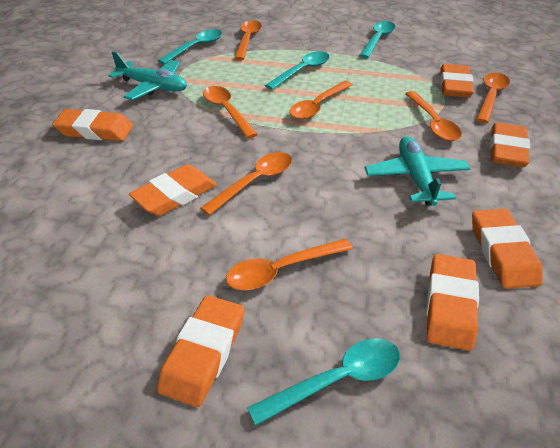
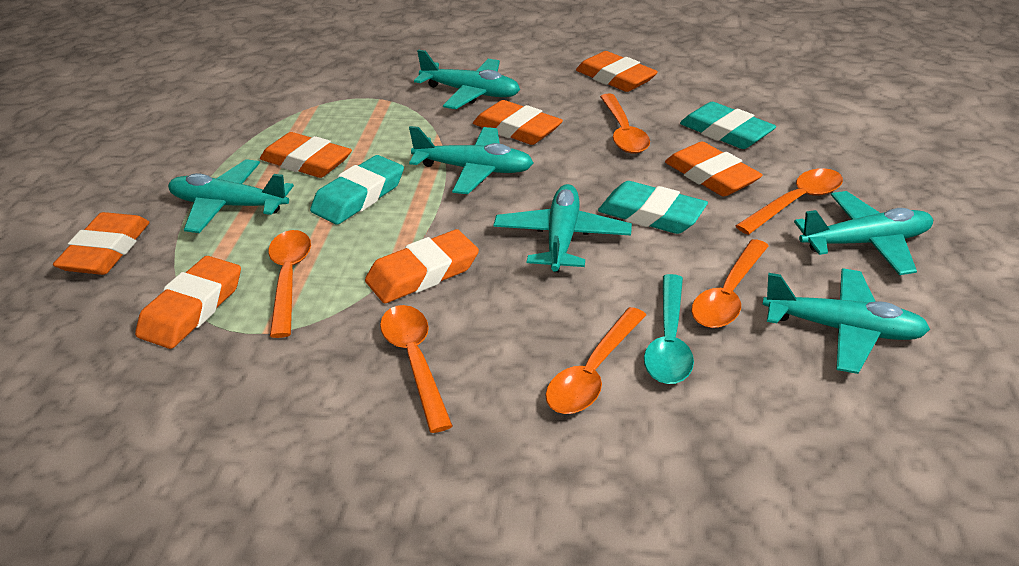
orange spoon: 7 -> 6
turquoise eraser: 0 -> 3
turquoise plane: 2 -> 6
turquoise spoon: 4 -> 1

